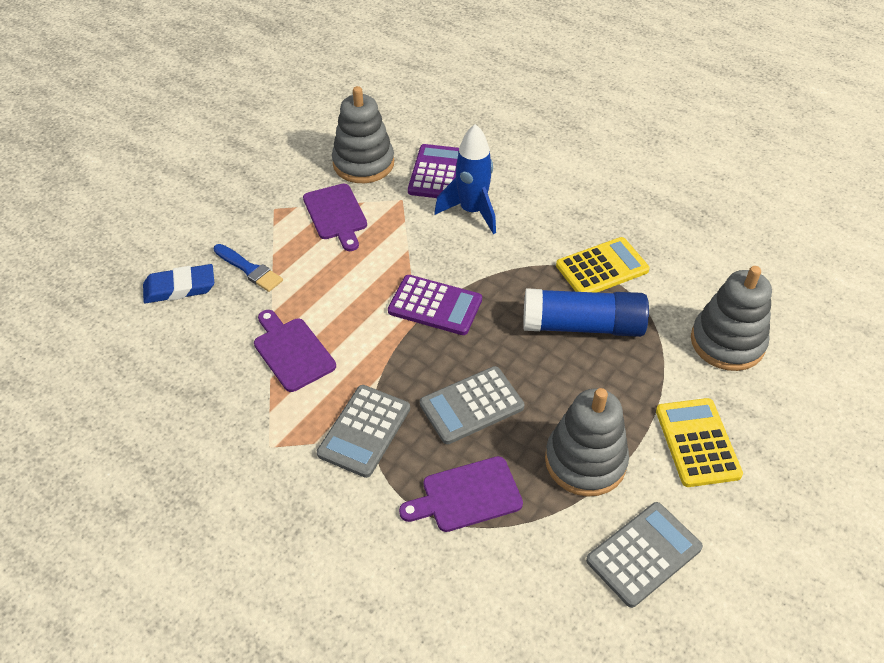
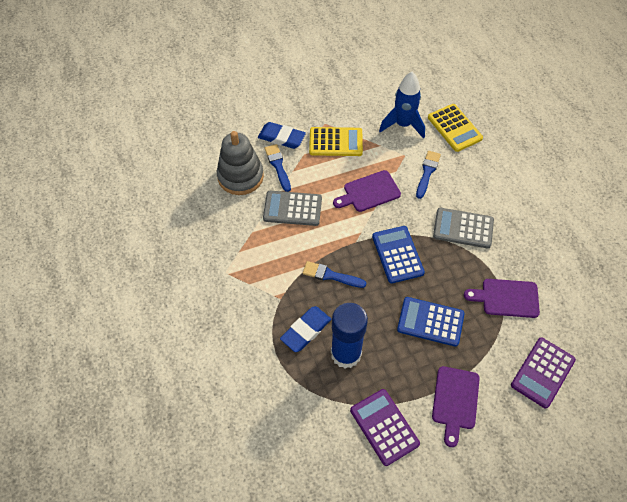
blue brush: 1 -> 3
blue calculator: 0 -> 2
blue eraser: 1 -> 2
grey calculator: 3 -> 2
grey stacking toy: 3 -> 1

